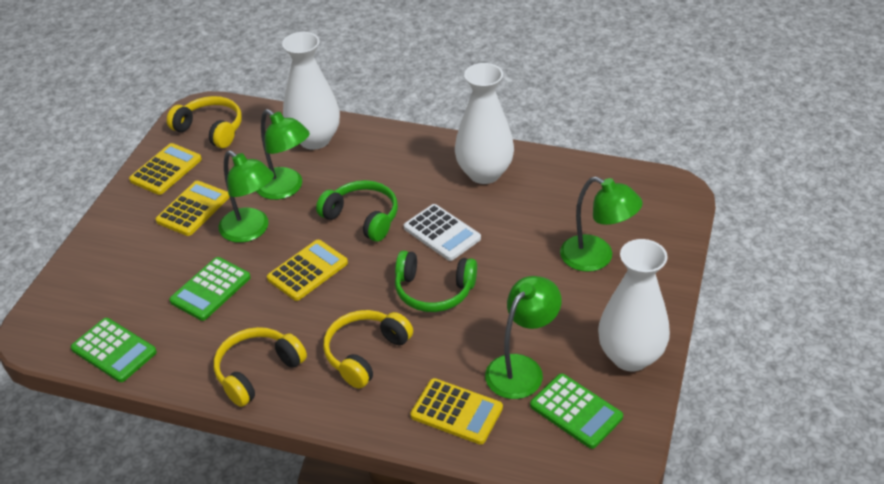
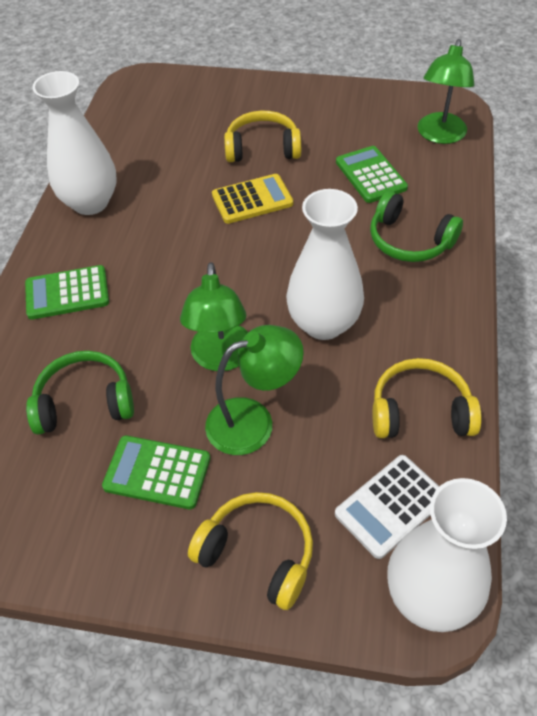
green lamp: 4 -> 3
yellow calculator: 4 -> 1

